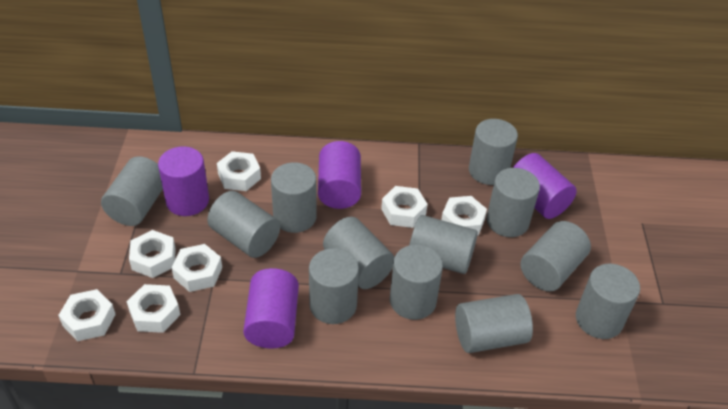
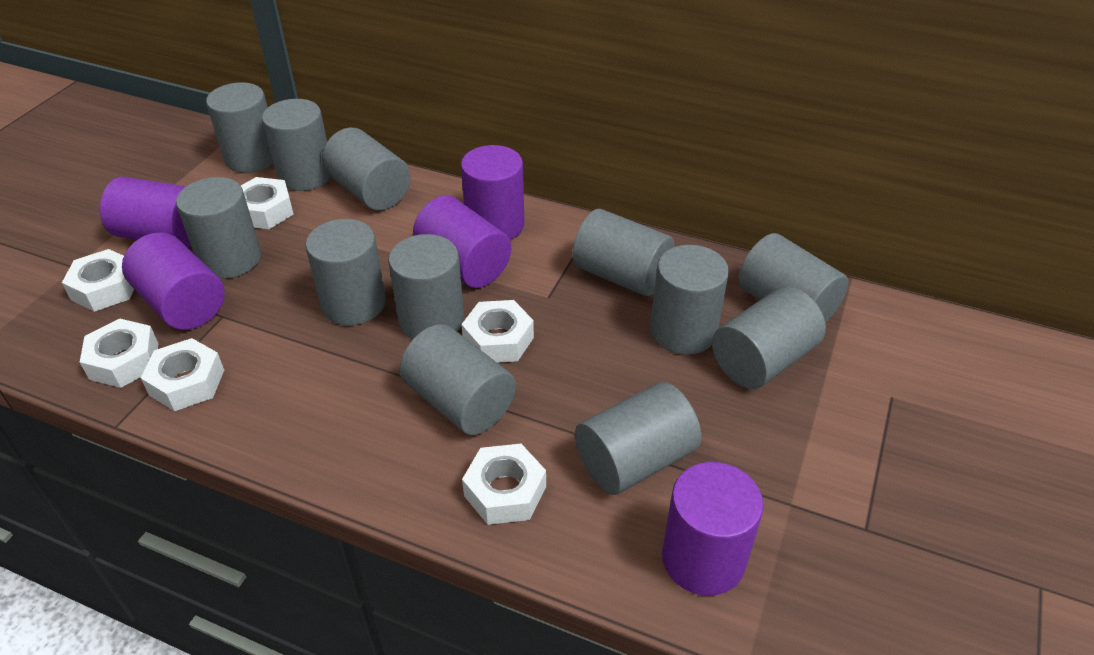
purple cylinder: 4 -> 5
white nut: 7 -> 6

